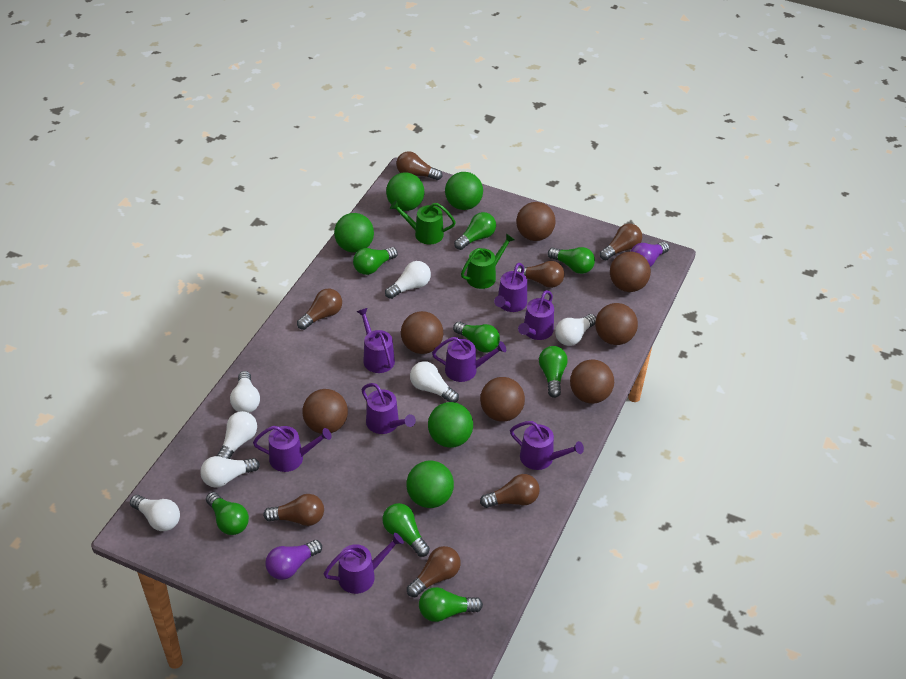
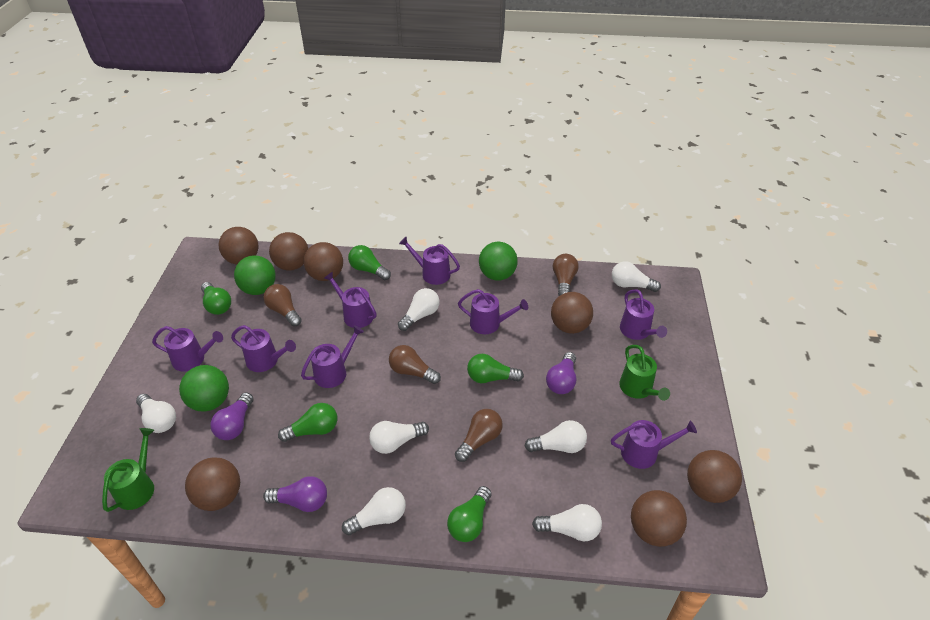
brown light bulb: 7 -> 4
green ball: 5 -> 3
green light bulb: 8 -> 5
purple light bulb: 2 -> 3

